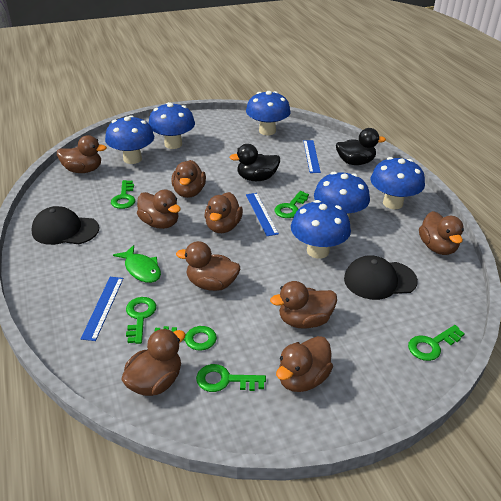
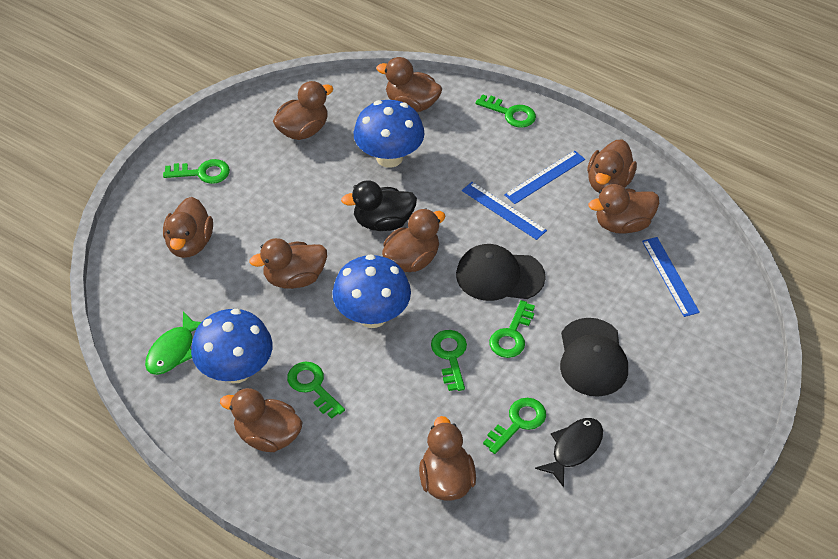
black duck: 2 -> 1
black fish: 0 -> 1
blue mushroom: 6 -> 3

